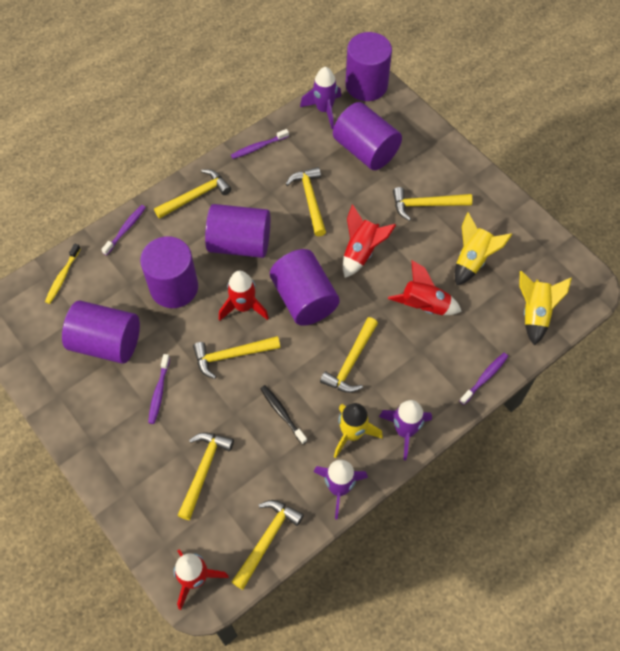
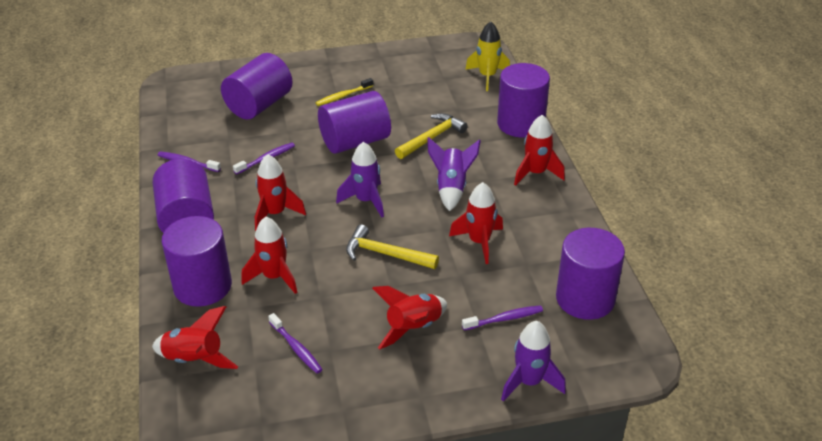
black toothbrush: 1 -> 0
red rocket: 4 -> 6
yellow hammer: 7 -> 2
yellow rocket: 3 -> 1

